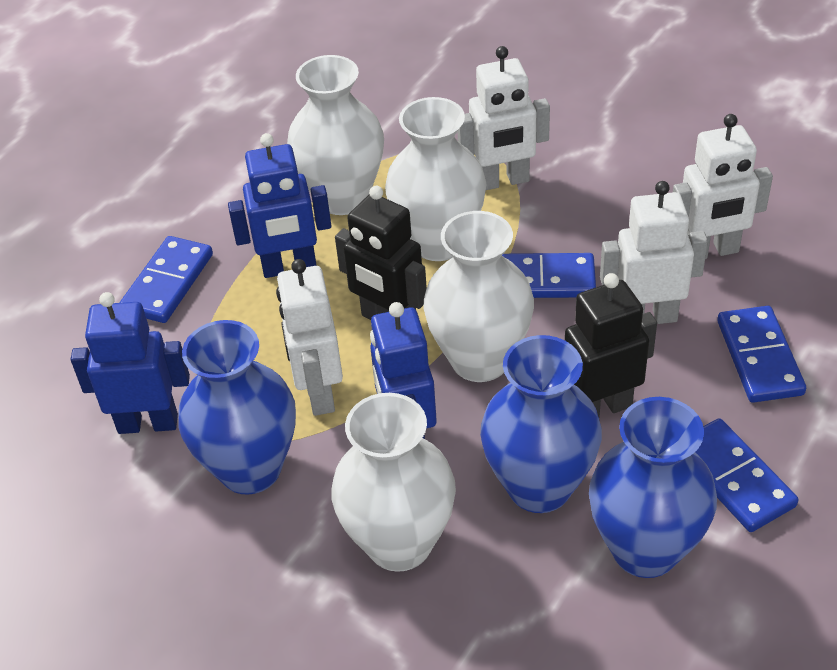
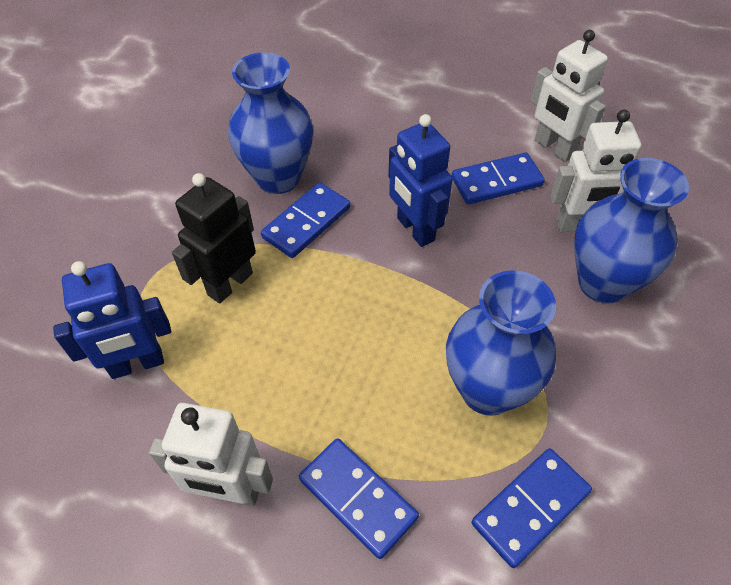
black robot: 2 -> 1
blue robot: 3 -> 2
white robot: 4 -> 3
white vase: 4 -> 0

